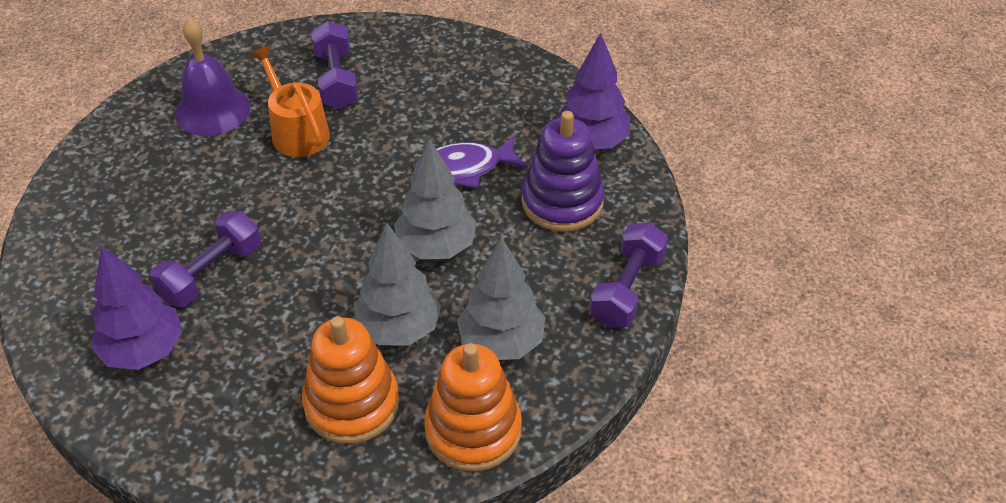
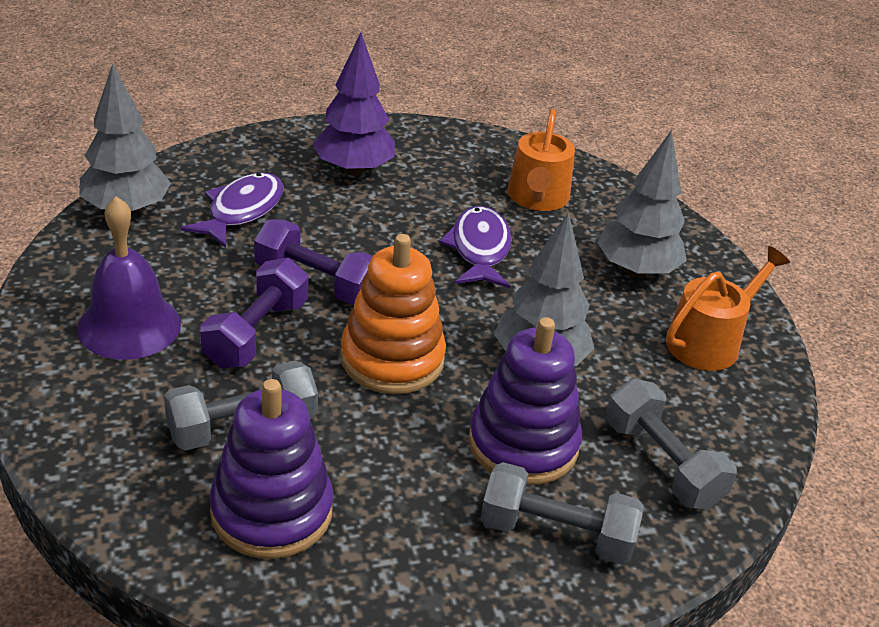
grey dumbbell: 0 -> 3
orange stacking toy: 2 -> 1
orange watering can: 1 -> 2
purple dumbbell: 3 -> 2
purple fish: 1 -> 2
purple stacking toy: 1 -> 2
purple tree: 2 -> 1

